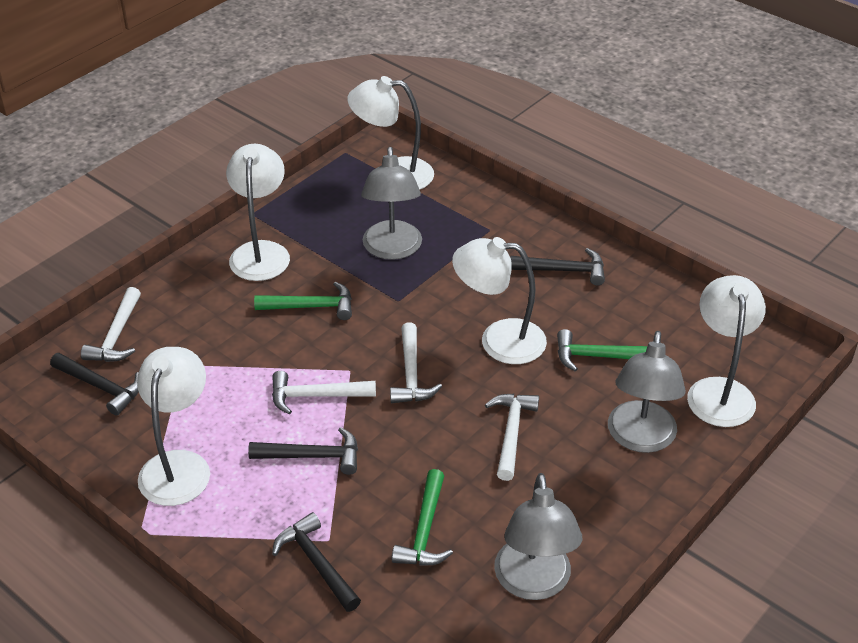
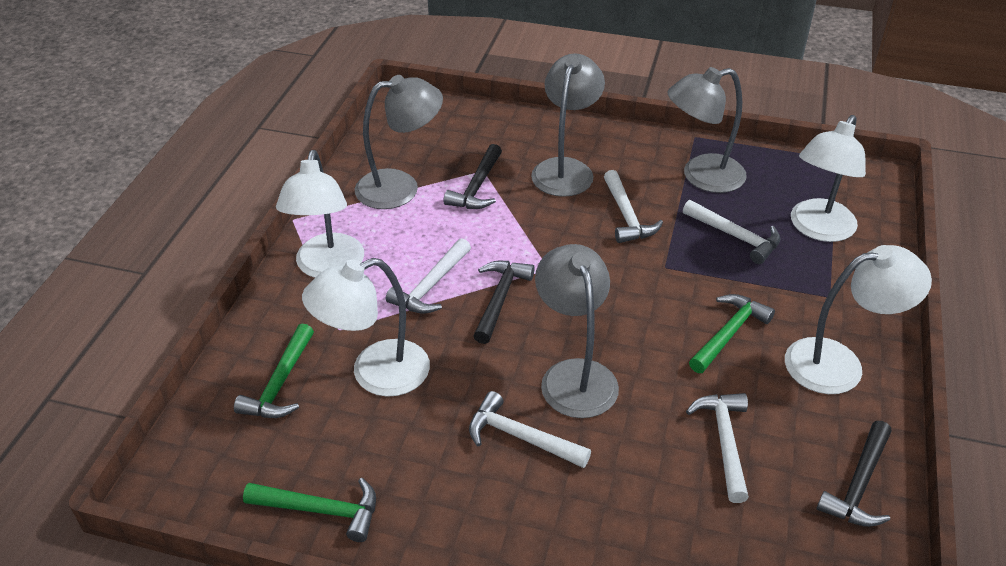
black hammer: 4 -> 3
grey lamp: 3 -> 4
white hammer: 4 -> 5
white lamp: 5 -> 4

